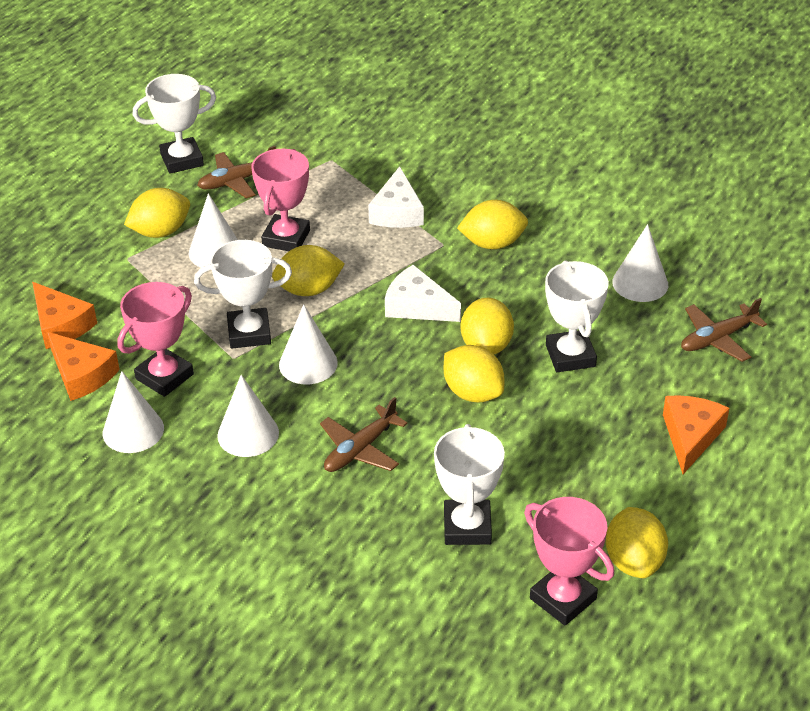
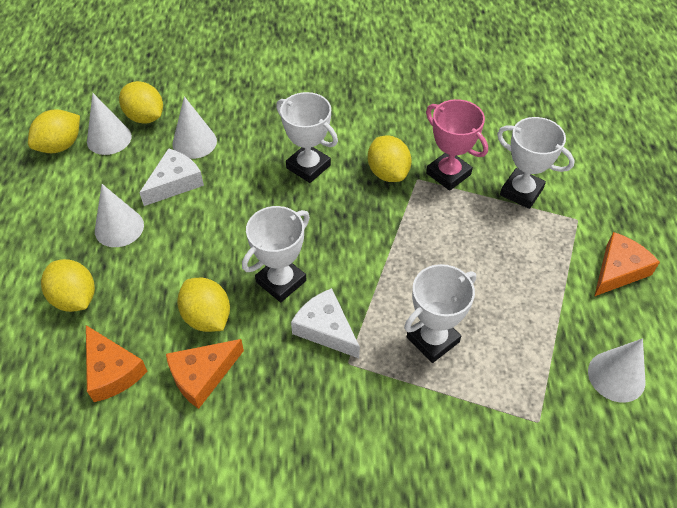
brown plane: 3 -> 0
pink trophy: 3 -> 1
white cone: 5 -> 4
yellow lemon: 6 -> 5

